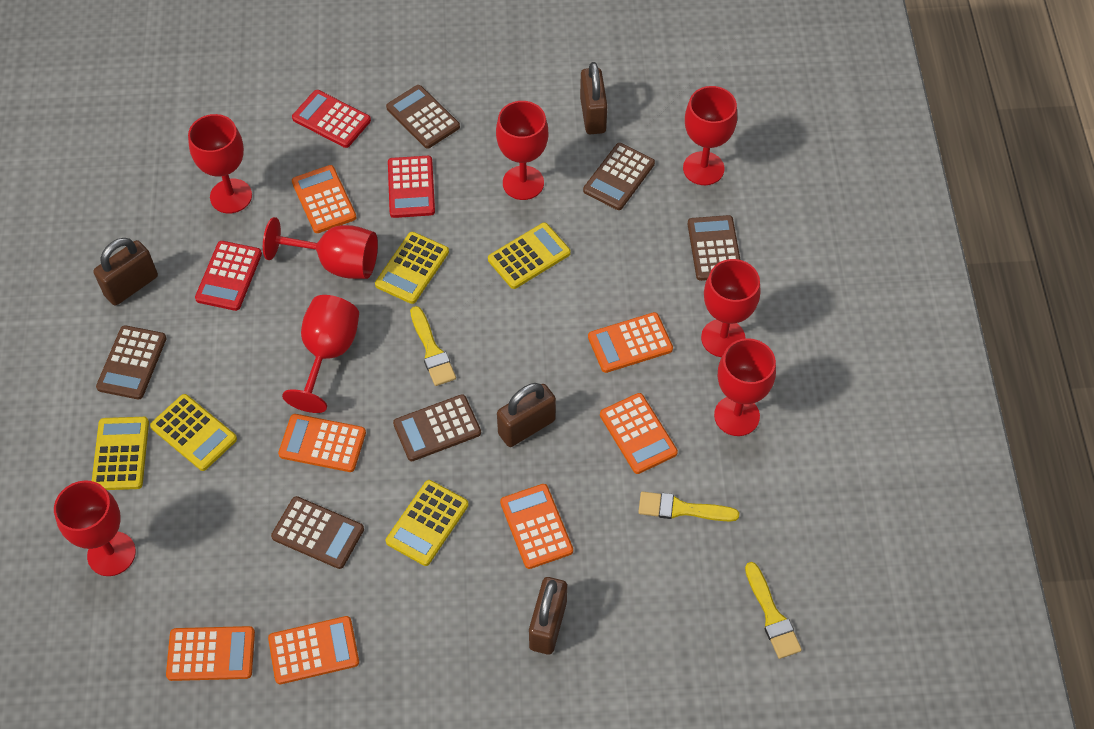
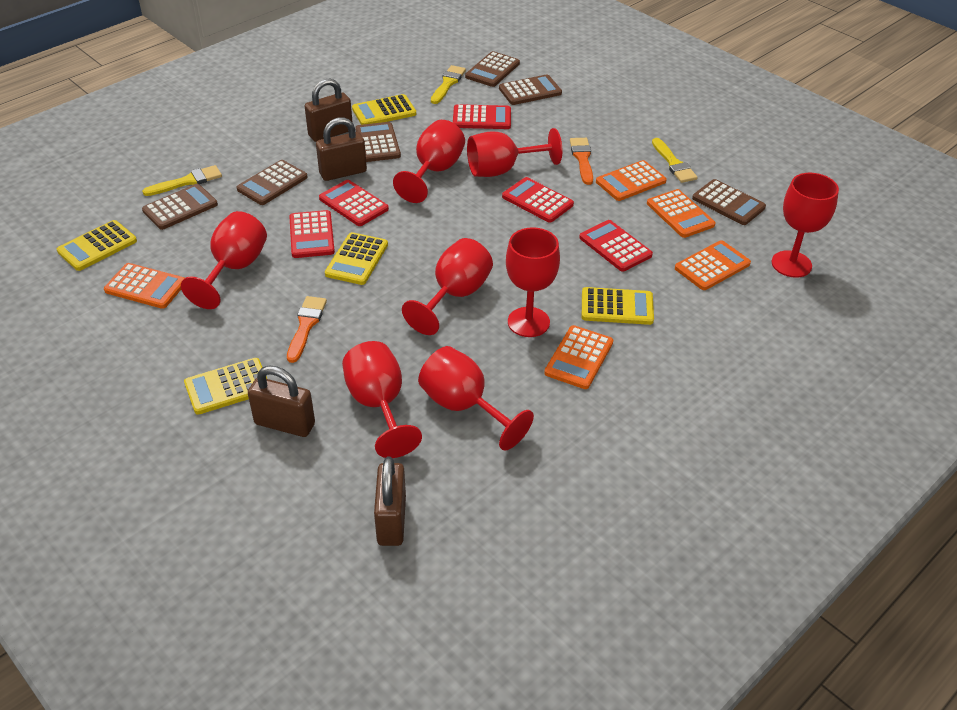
orange brush: 0 -> 2
orange calculator: 7 -> 5
red calculator: 3 -> 5

